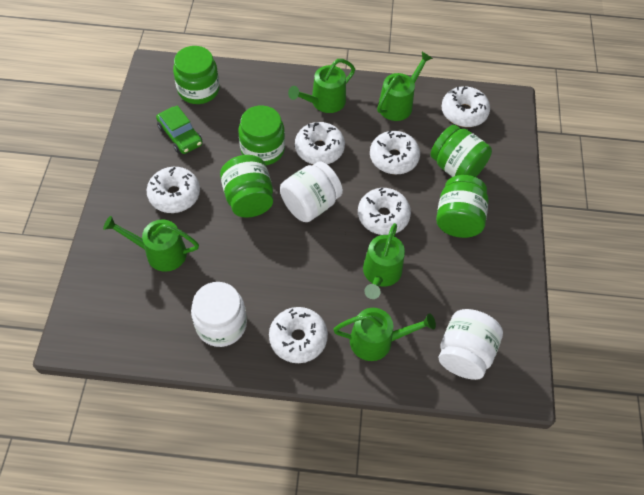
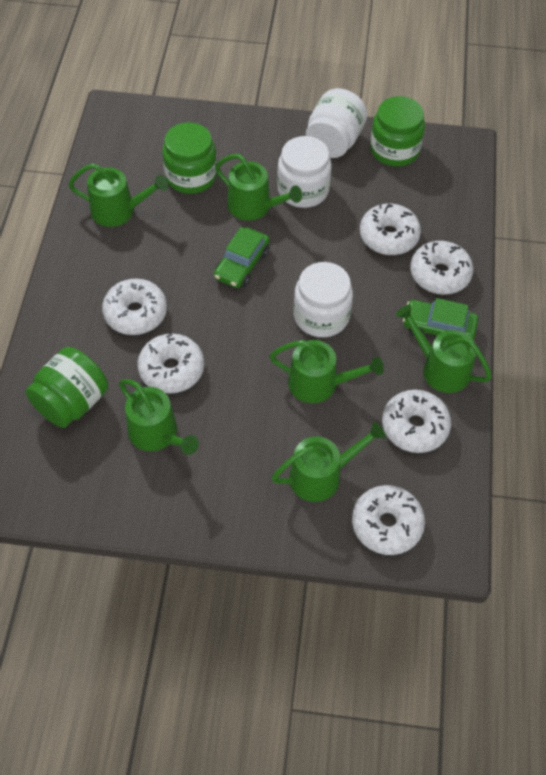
green car: 1 -> 2
green jar: 5 -> 3
green watering can: 5 -> 6

